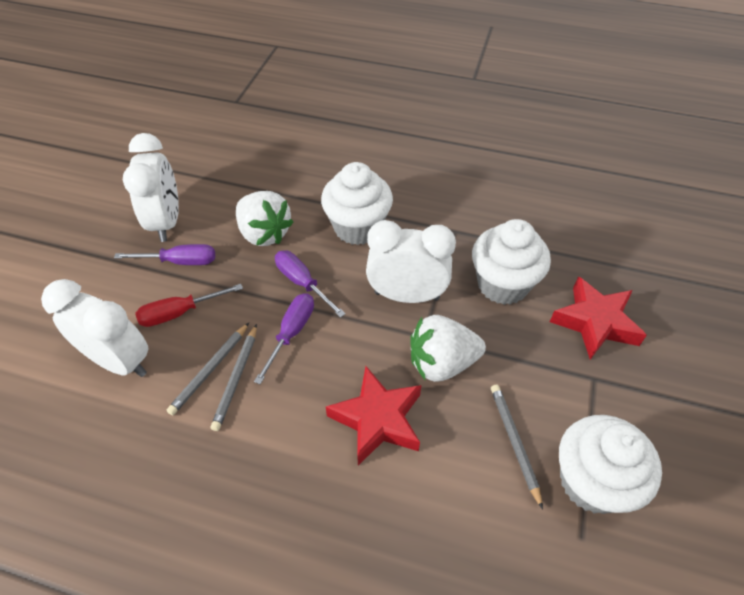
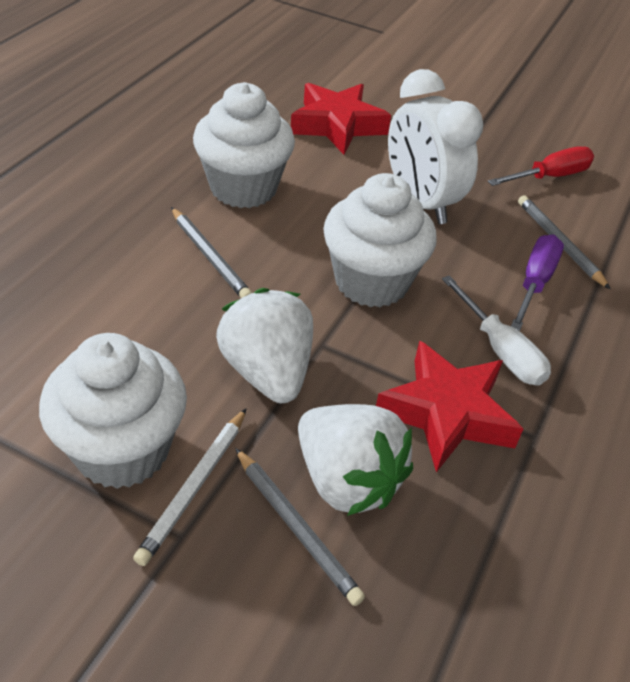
purple screwdriver: 3 -> 1
white clock: 3 -> 1
white pencil: 0 -> 1
white screwdriver: 0 -> 1

